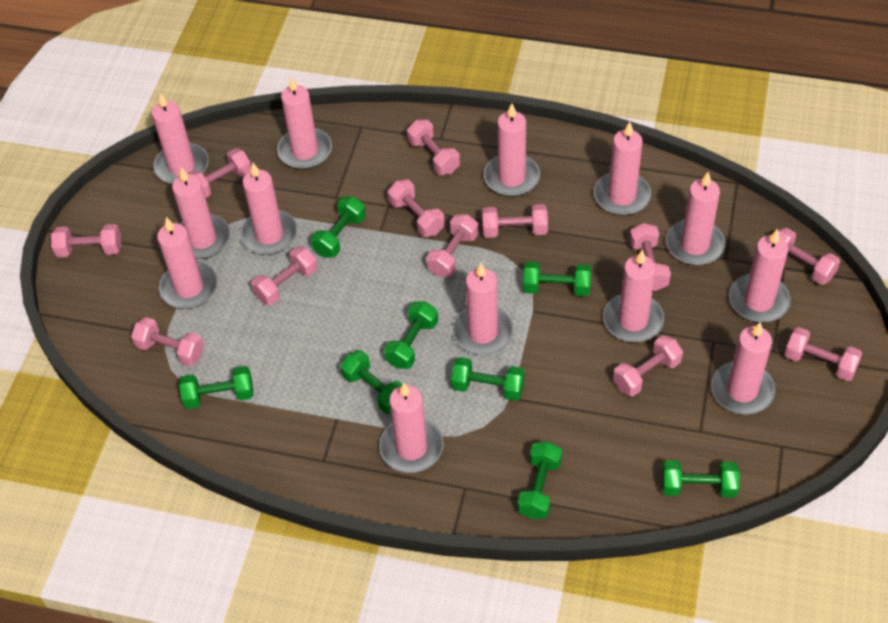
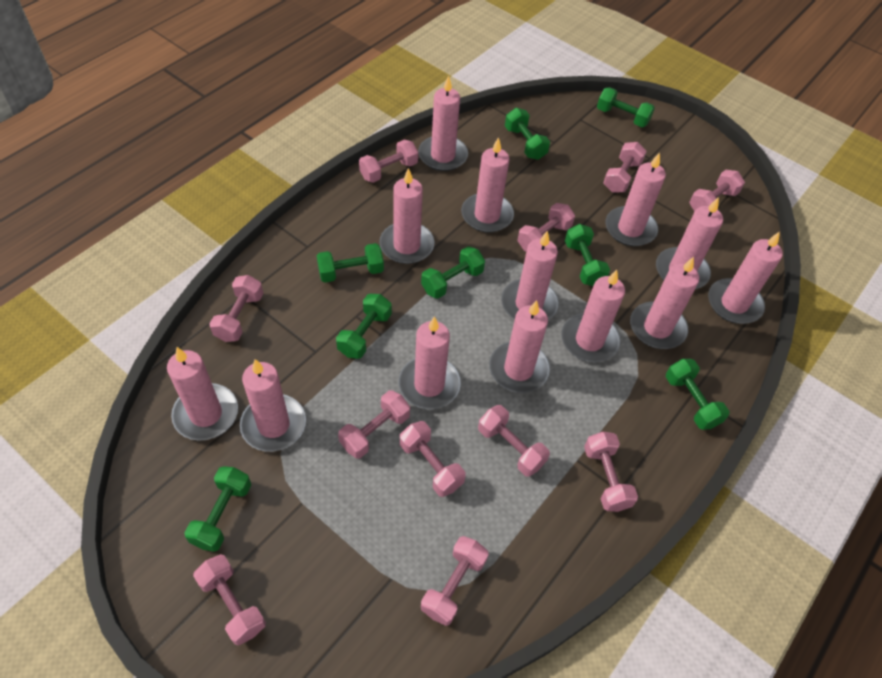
pink dumbbell: 12 -> 11

